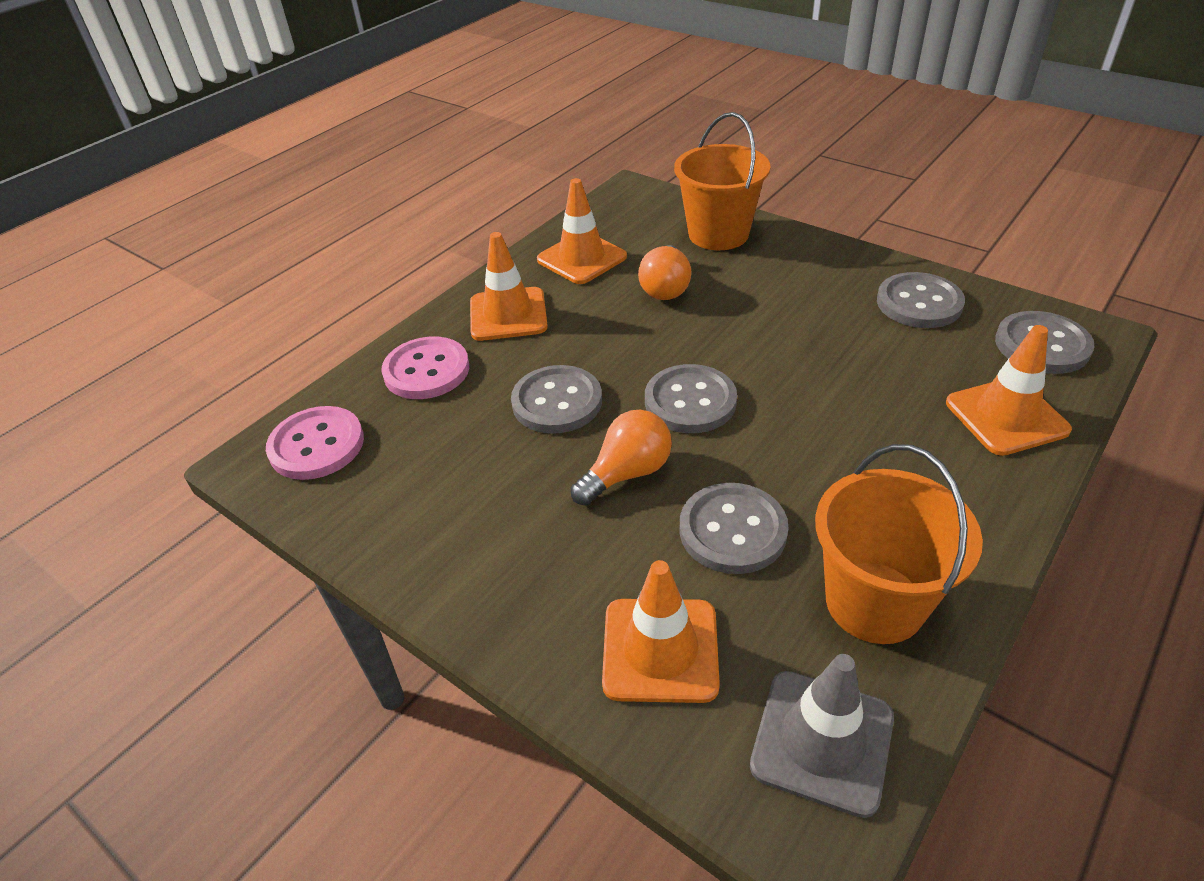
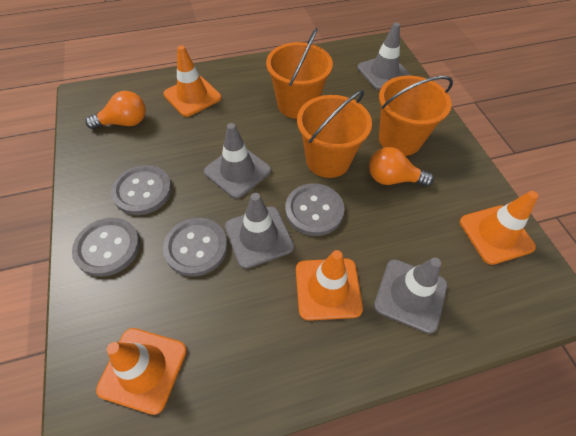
grey button: 5 -> 4
grey traffic cone: 1 -> 4
orange bucket: 2 -> 3
pink button: 2 -> 0

